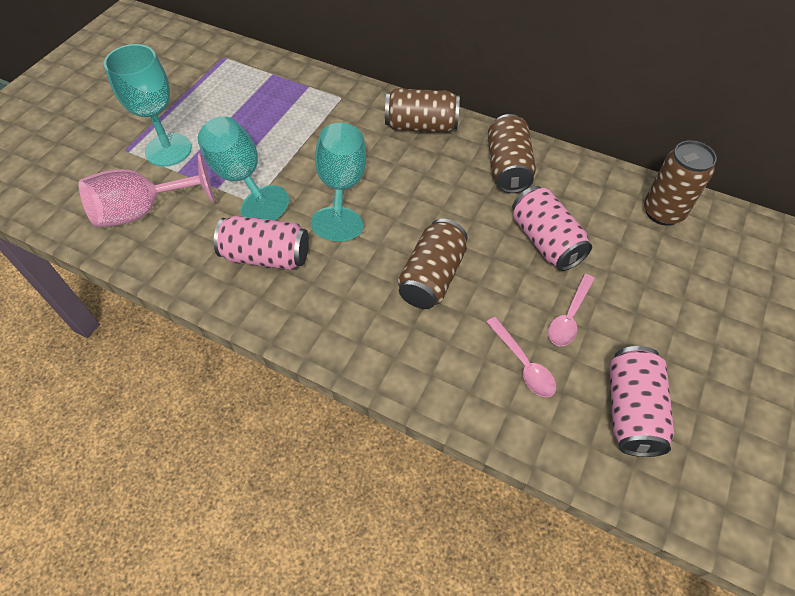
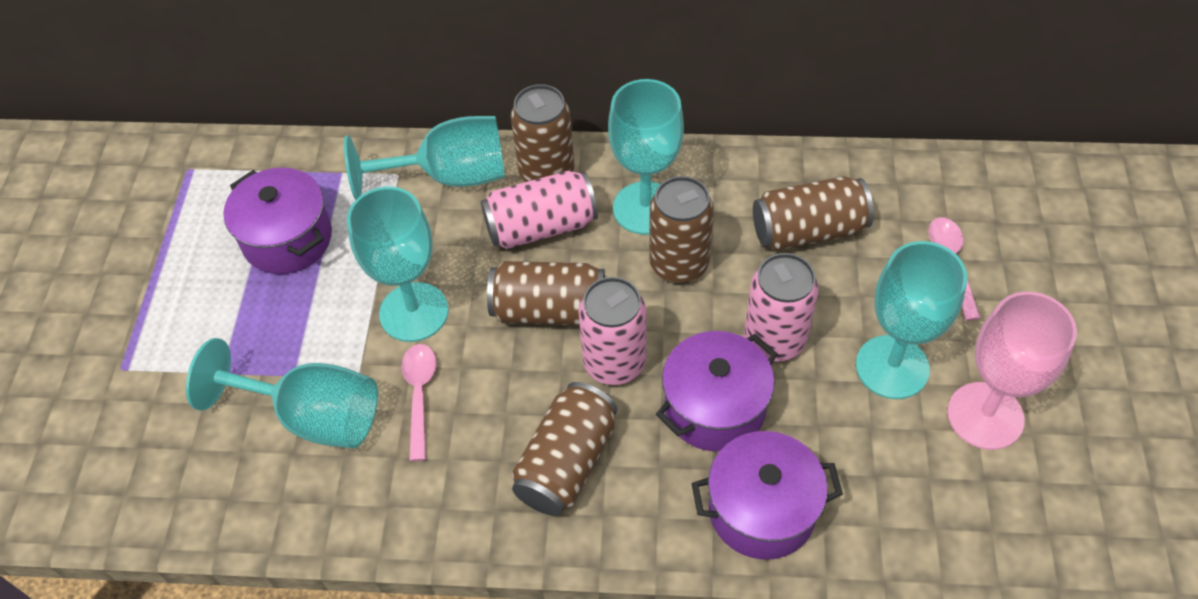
brown can: 4 -> 5
purple pot: 0 -> 3
turquoise goblet: 3 -> 5

